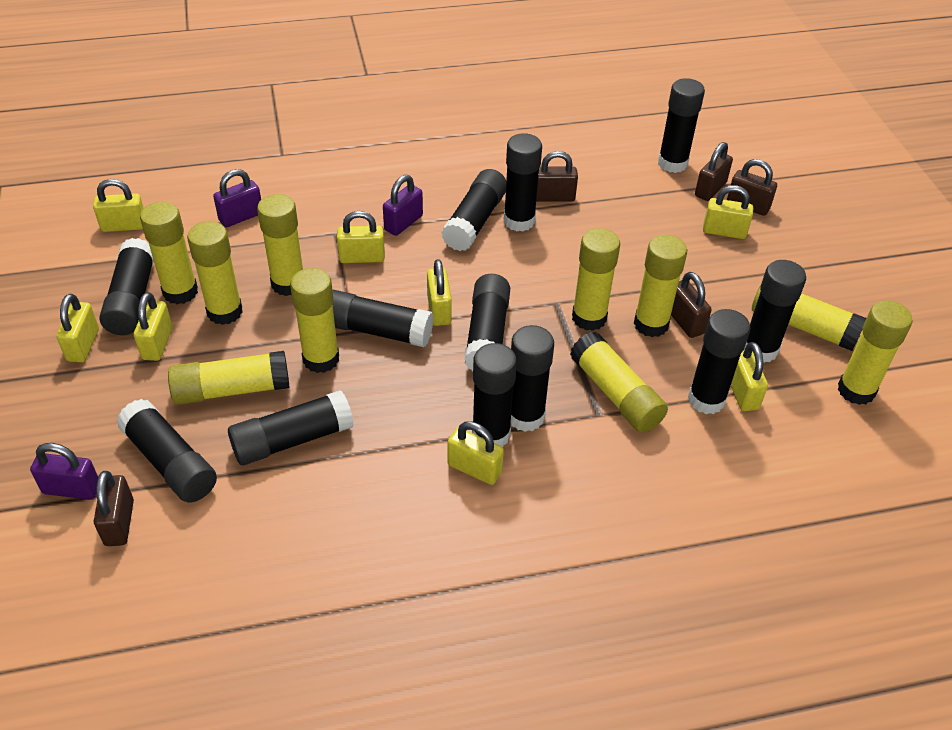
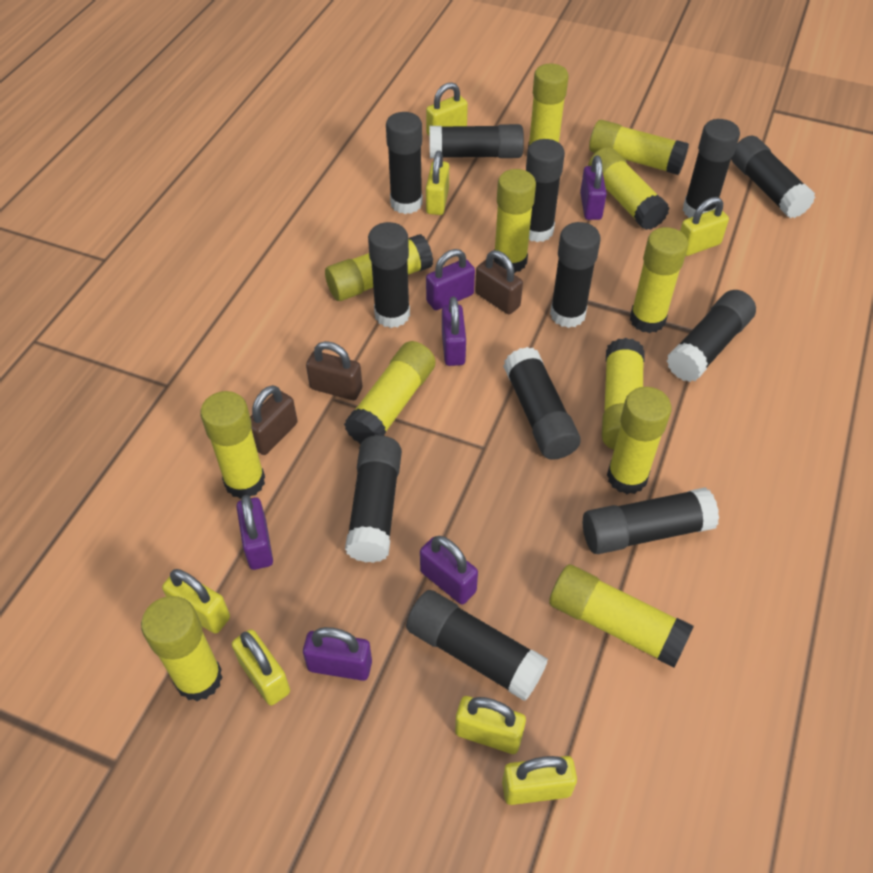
brown padlock: 5 -> 3
purple padlock: 3 -> 6
yellow glue stick: 10 -> 12
yellow padlock: 8 -> 7

